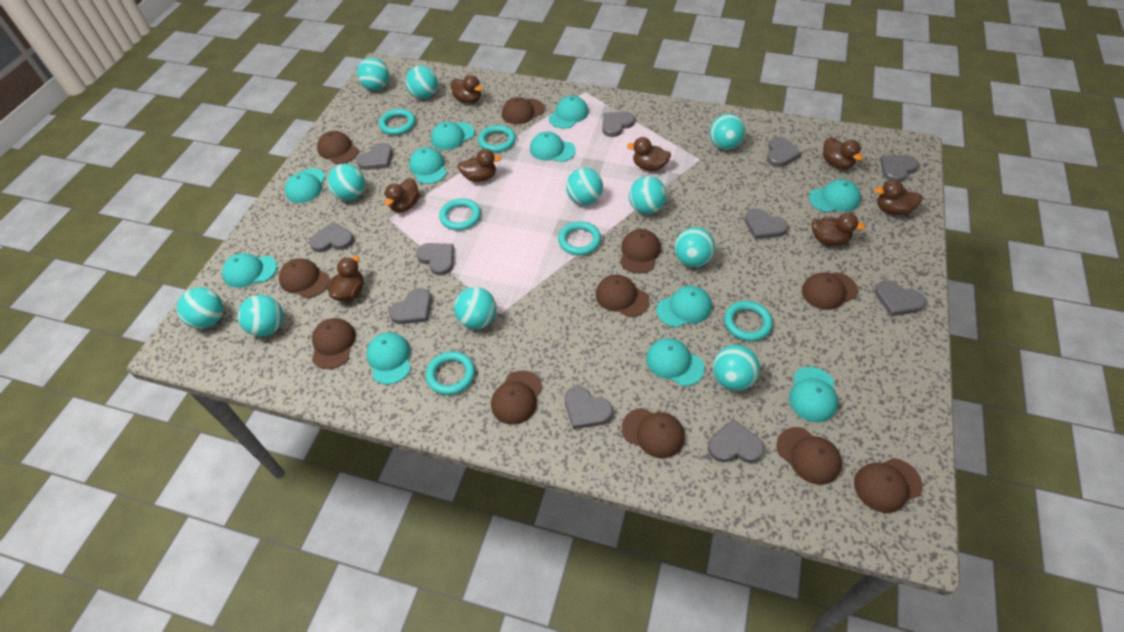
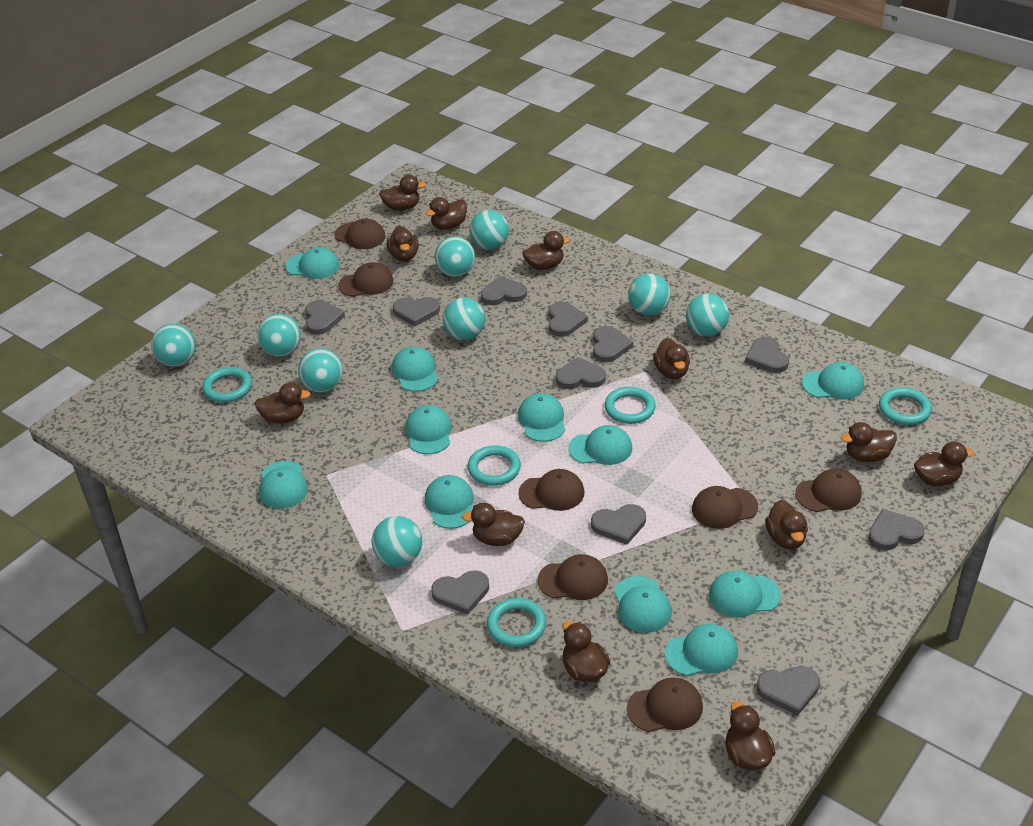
brown cap: 11 -> 7
brown duck: 8 -> 12
turquoise ball: 11 -> 9
turquoise ring: 6 -> 5

